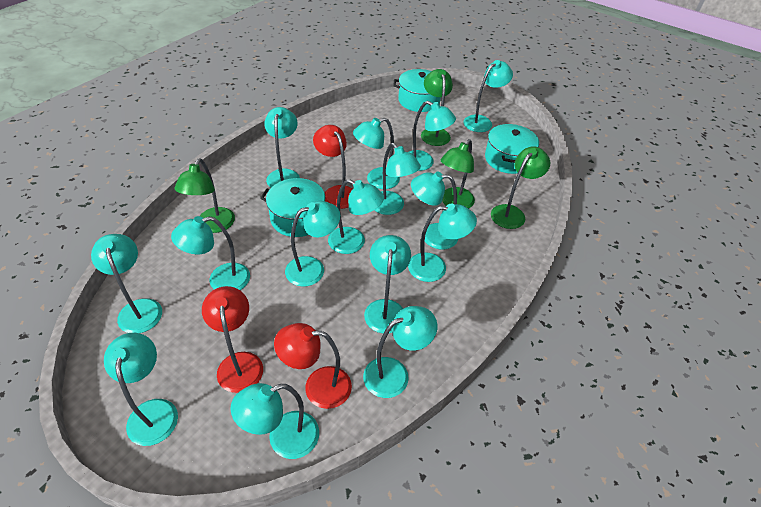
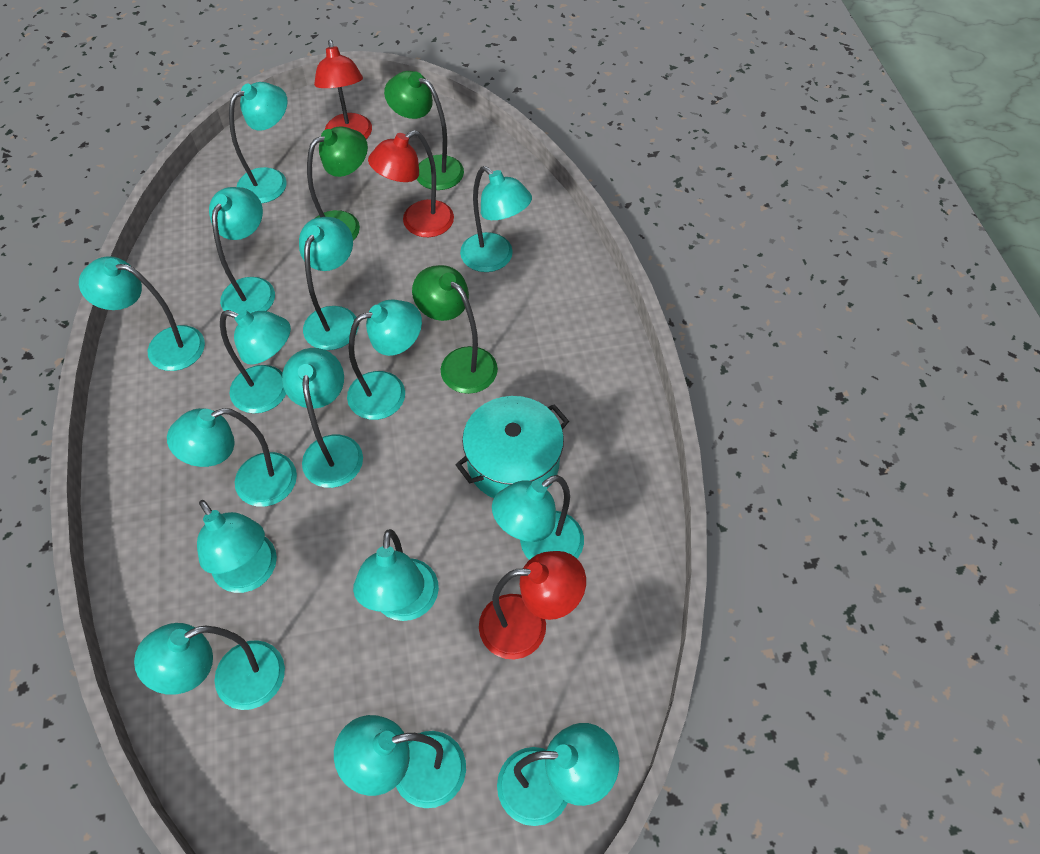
green lamp: 4 -> 3
turquoise pot: 3 -> 1

